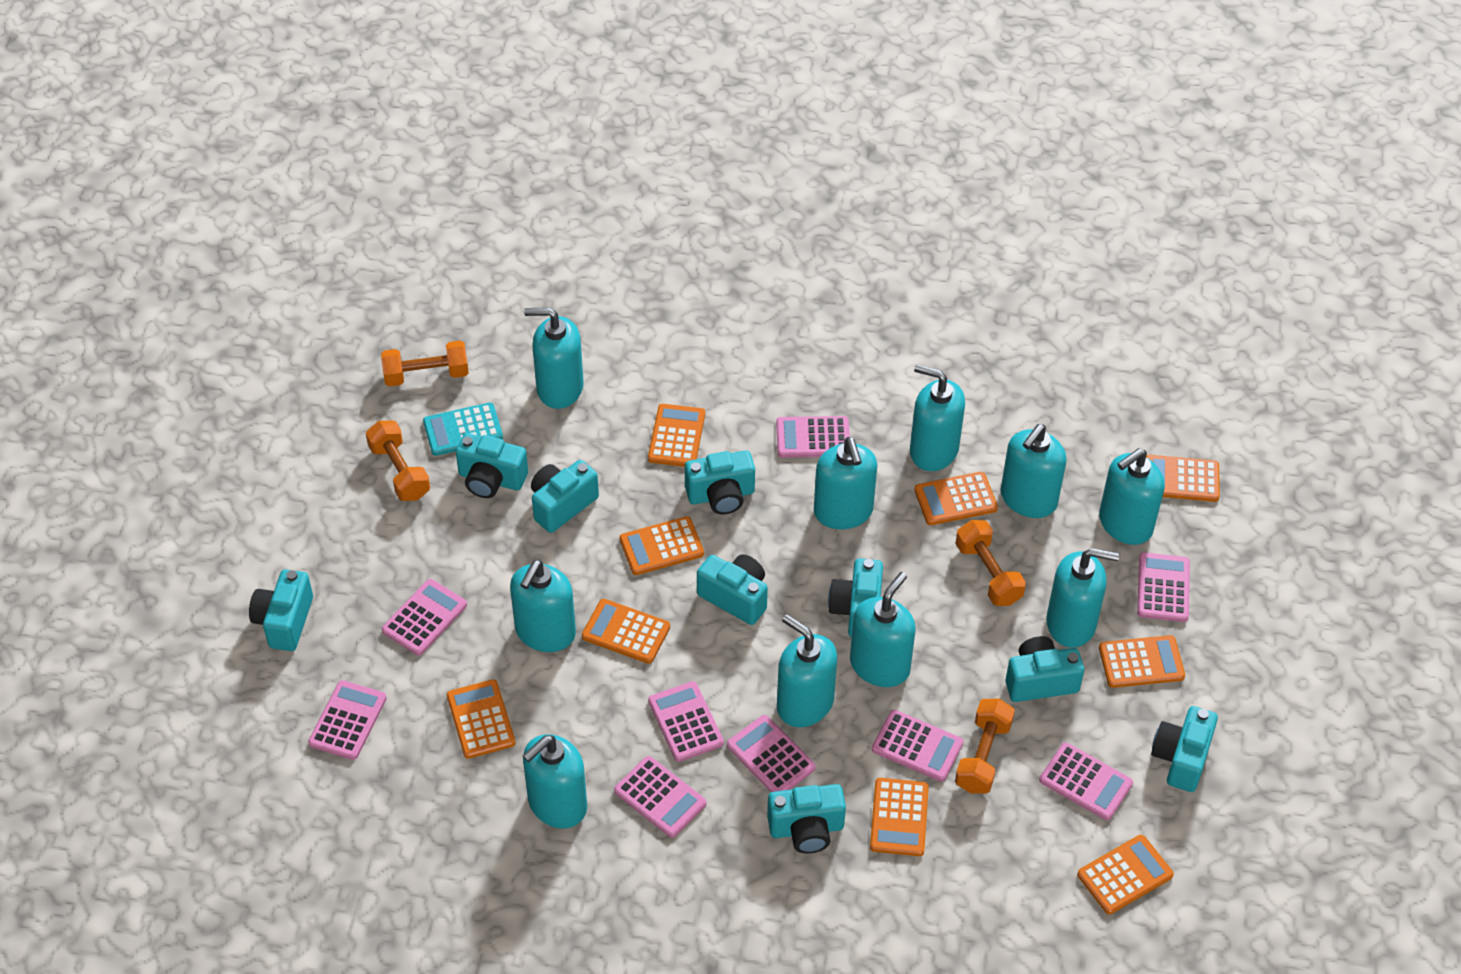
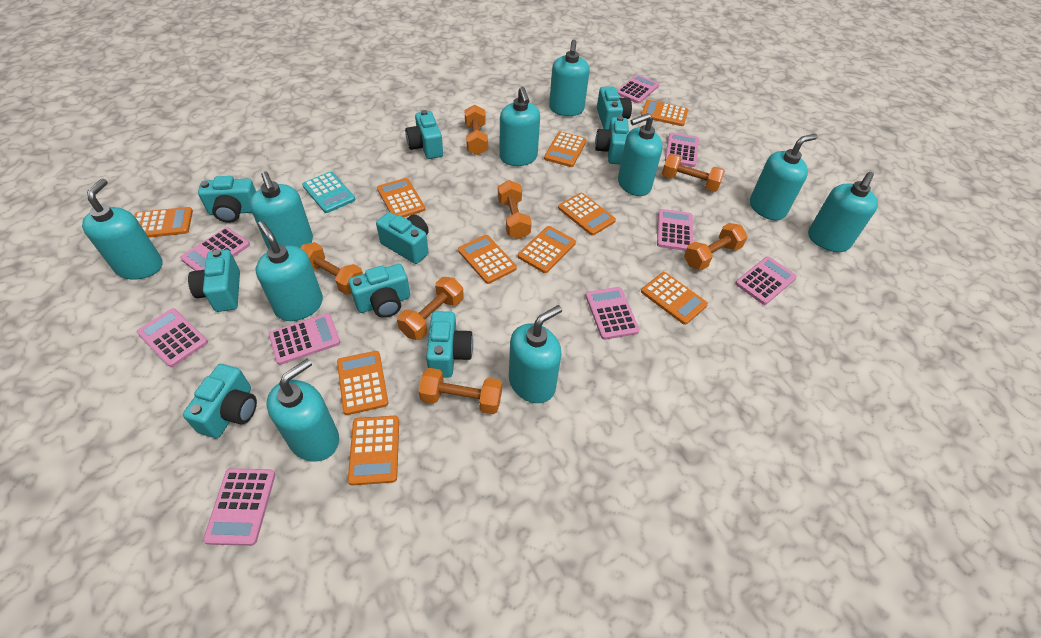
orange calculator: 9 -> 10
orange dumbbell: 4 -> 7

